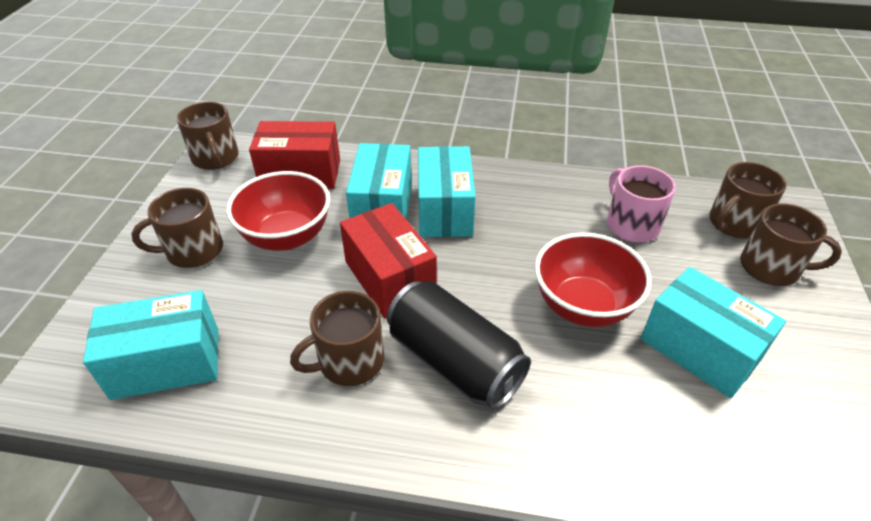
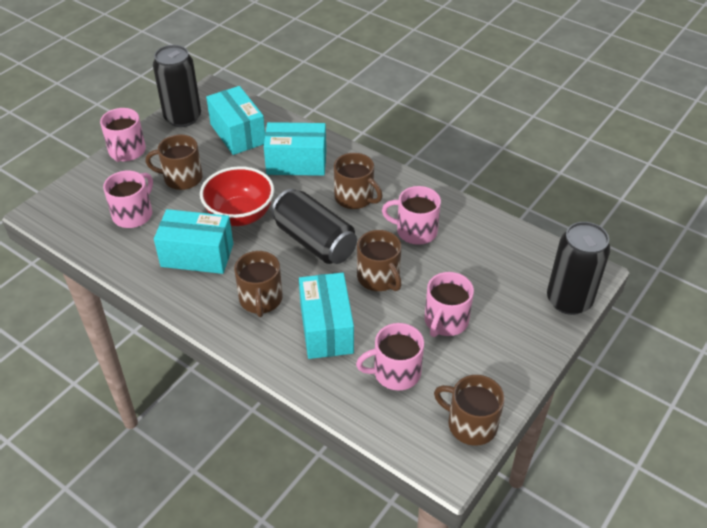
black can: 1 -> 3
pink mug: 1 -> 5
red bowl: 2 -> 1
red box: 2 -> 0

